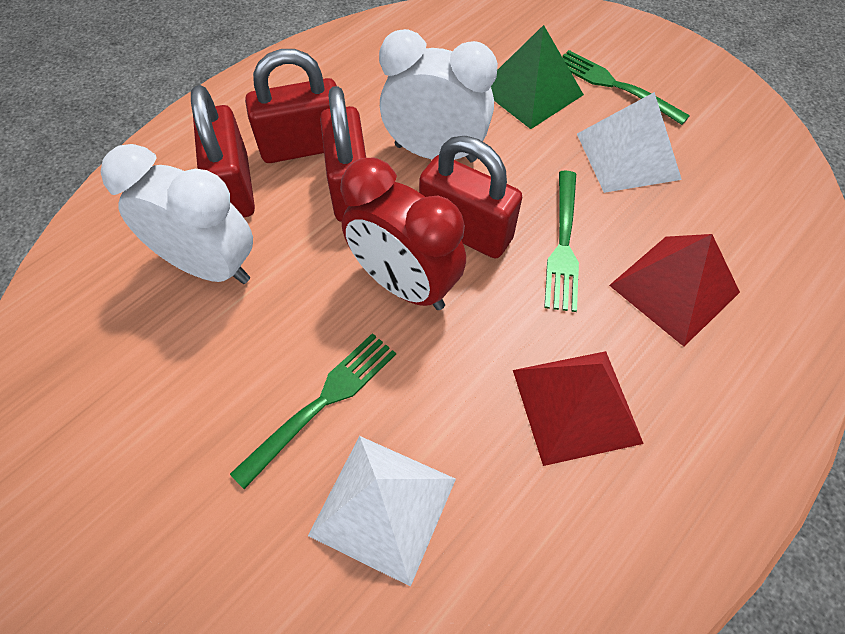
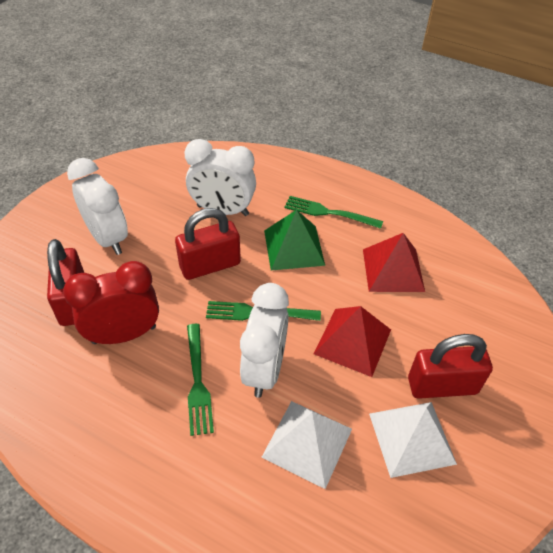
red padlock: 4 -> 3
white clock: 2 -> 3

